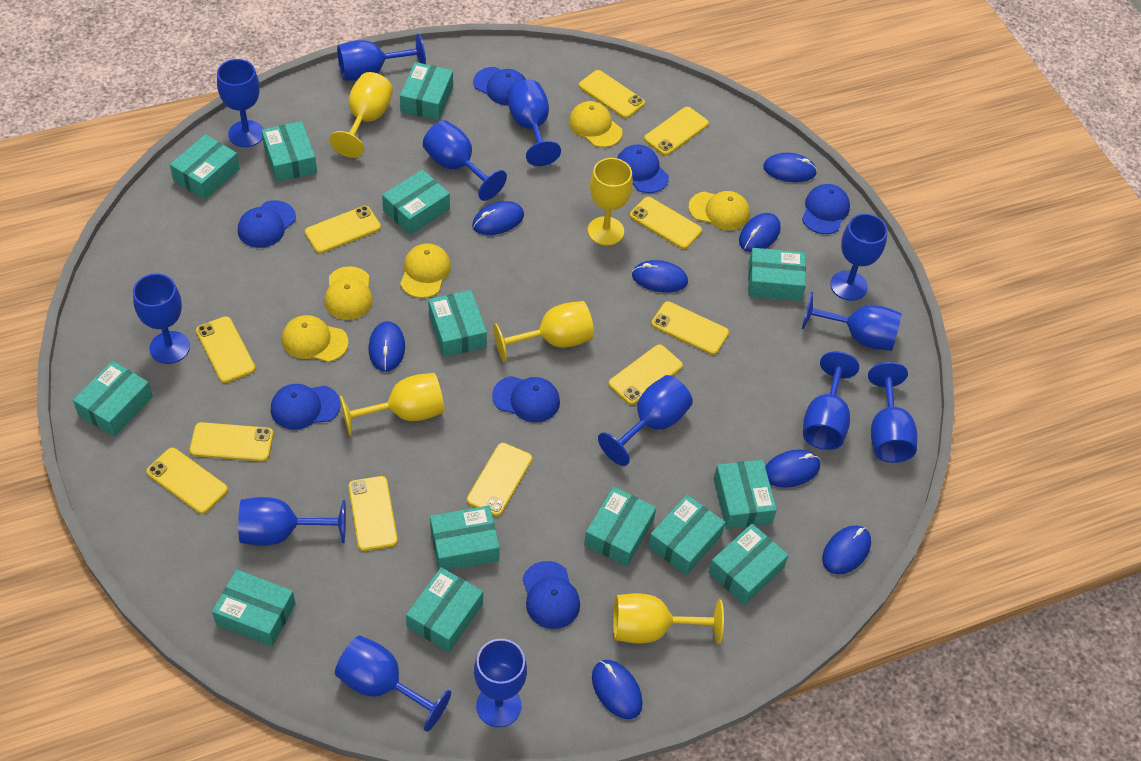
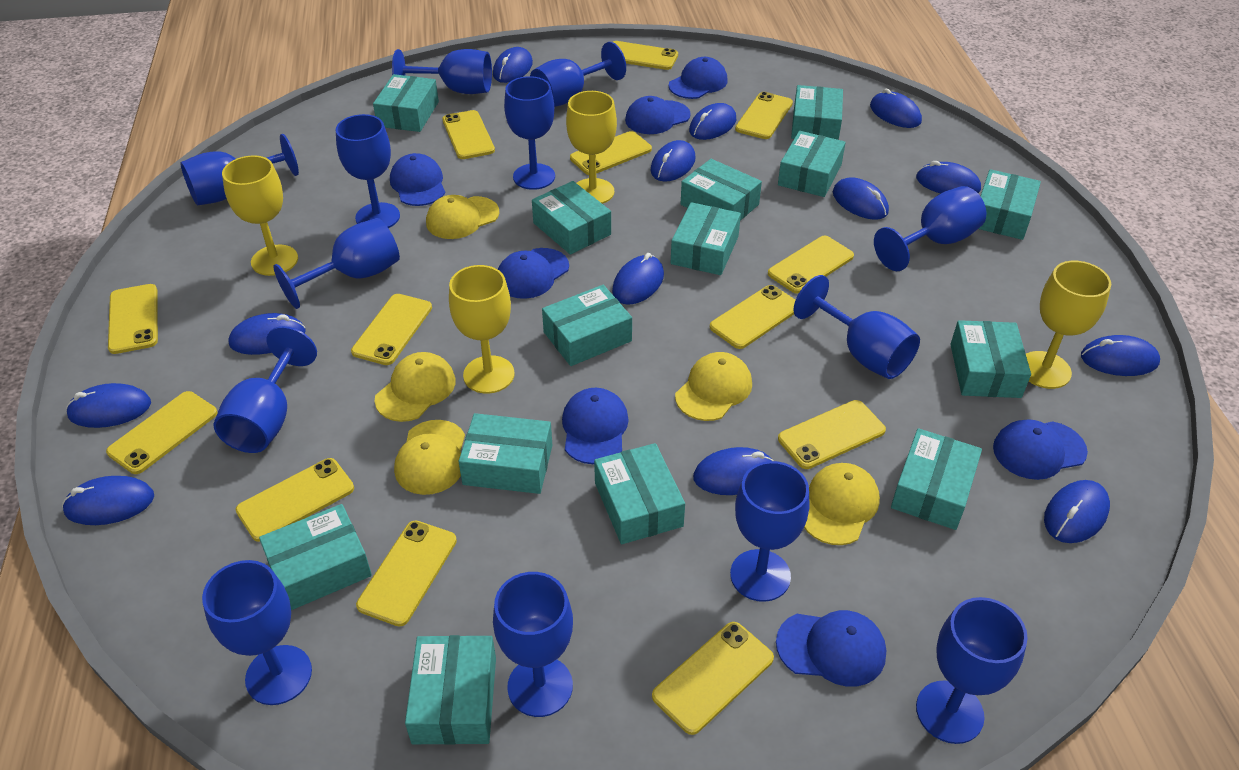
blue mouse: 8 -> 13
yellow goblet: 5 -> 4
yellow phone: 11 -> 13

